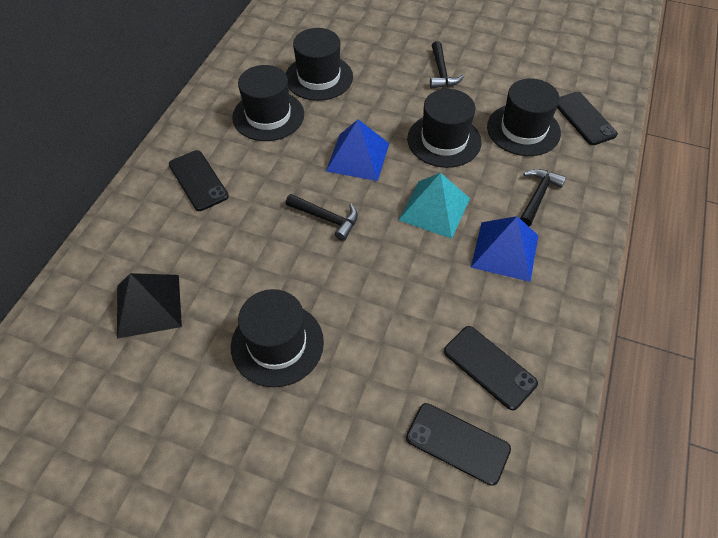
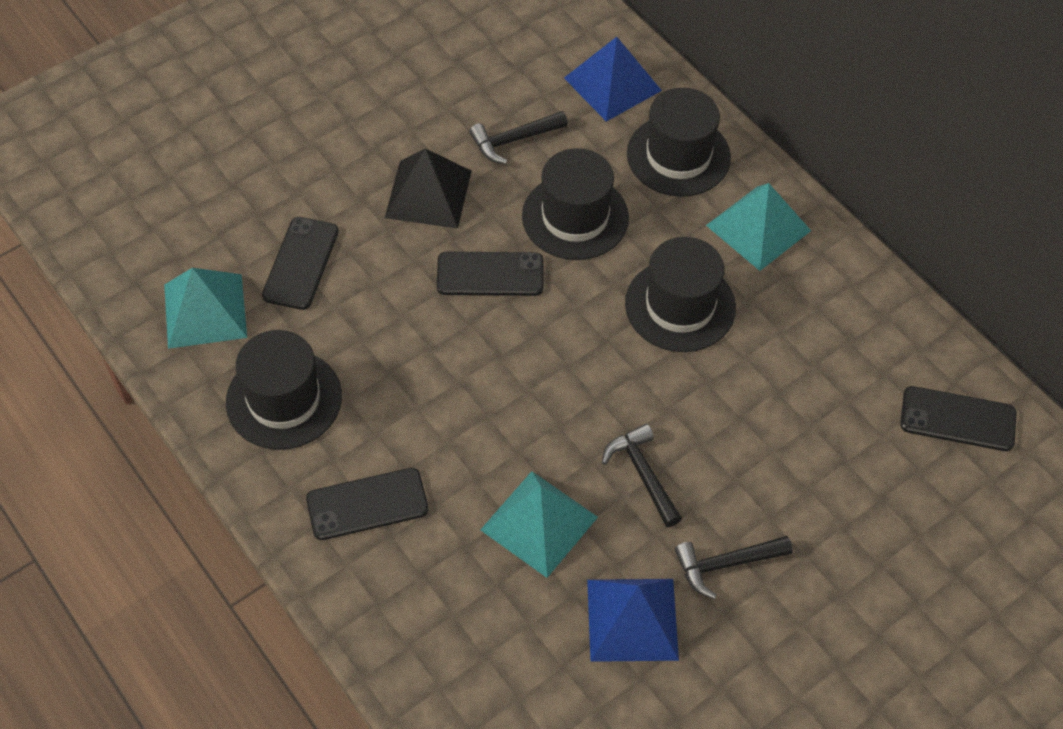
black hat: 5 -> 4
turquoise pyramid: 1 -> 3

